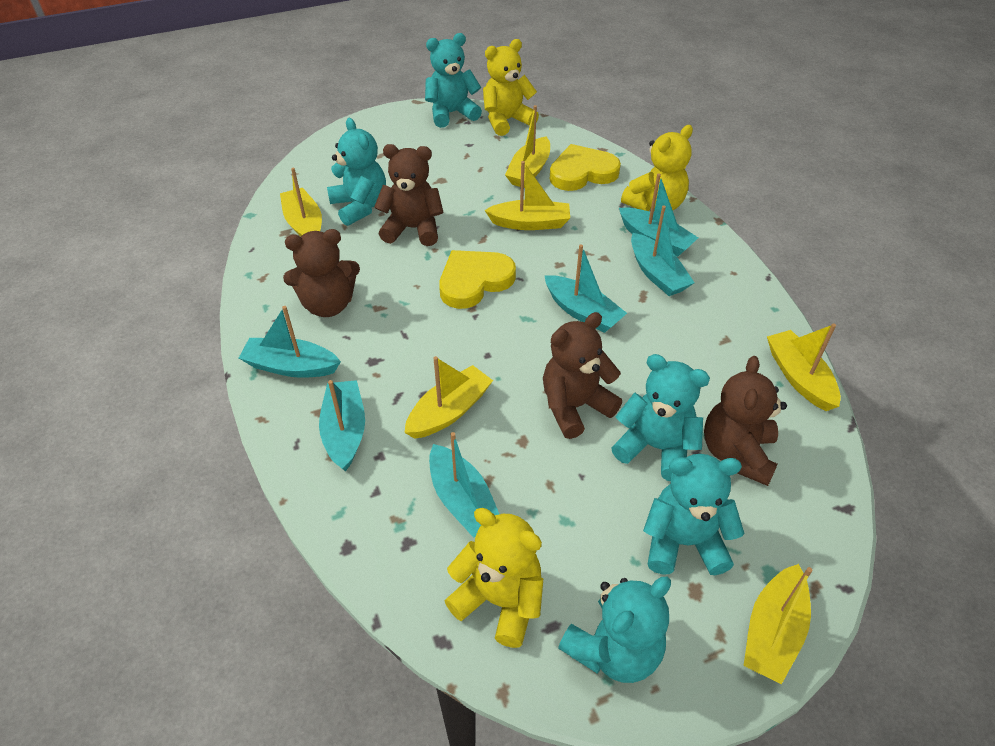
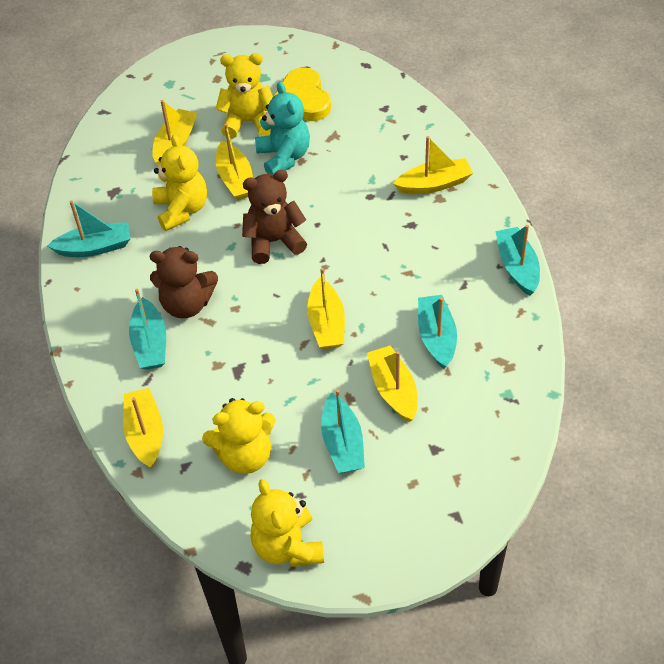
brown teddy bear: 4 -> 2
turquoise boat: 6 -> 5
turquoise teddy bear: 5 -> 1
yellow heart: 2 -> 1
yellow teddy bear: 3 -> 4

